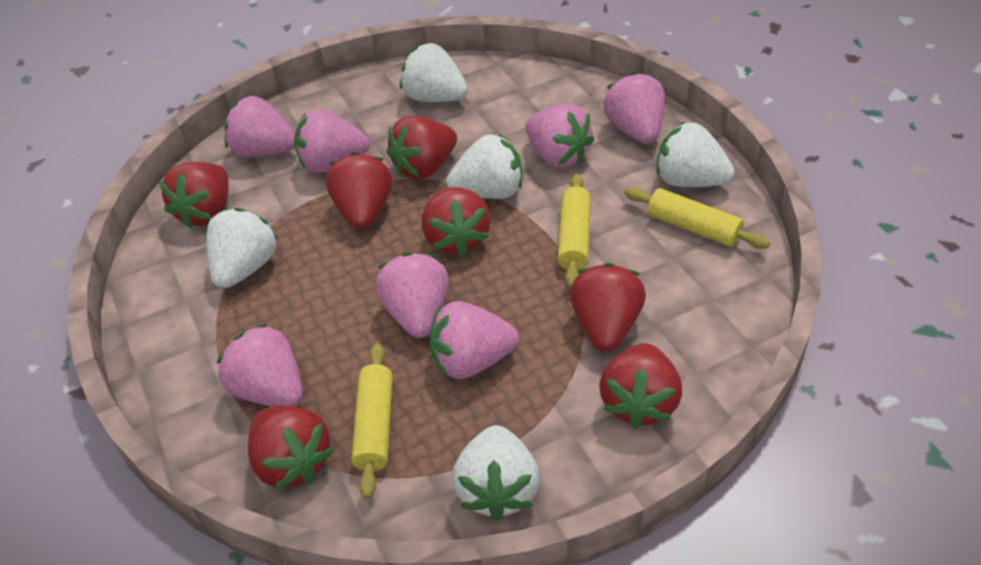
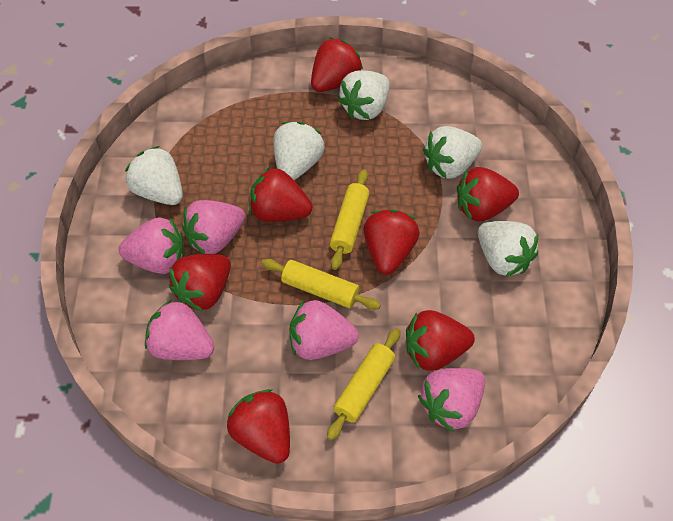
pink strawberry: 7 -> 5

